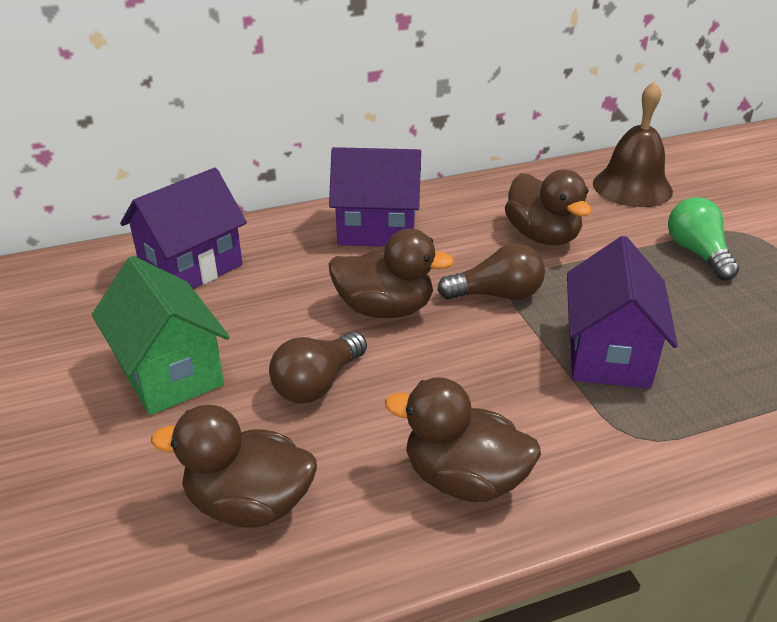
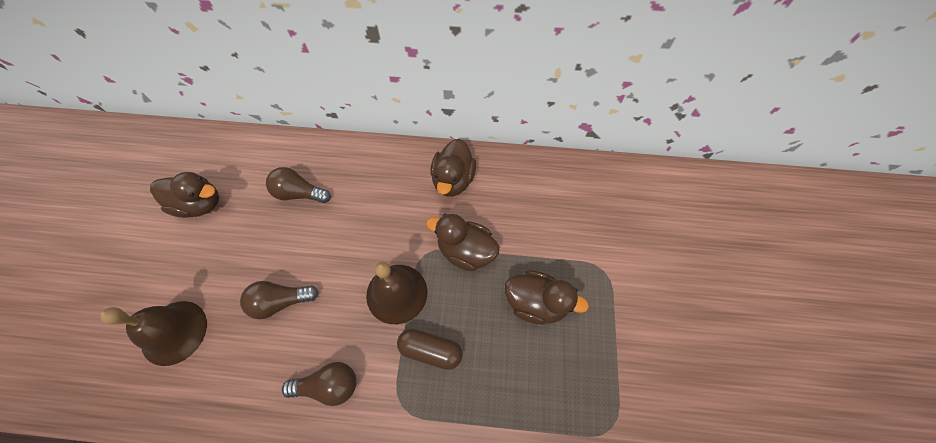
brown bell: 1 -> 2
brown capsule: 0 -> 1
brown light bulb: 2 -> 3
green house: 1 -> 0
green light bulb: 1 -> 0
purple house: 3 -> 0

